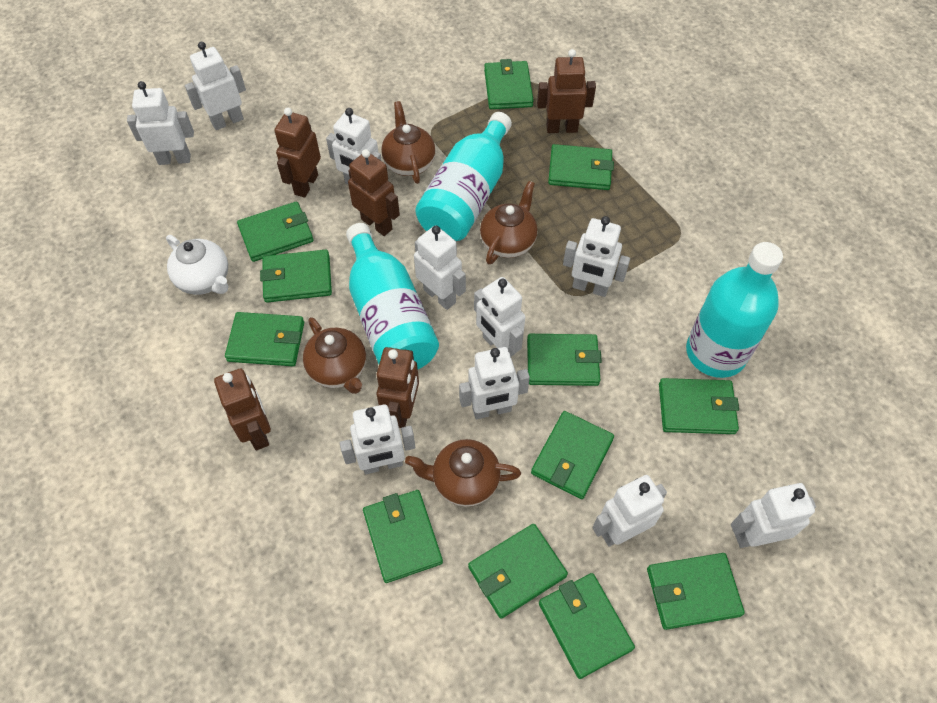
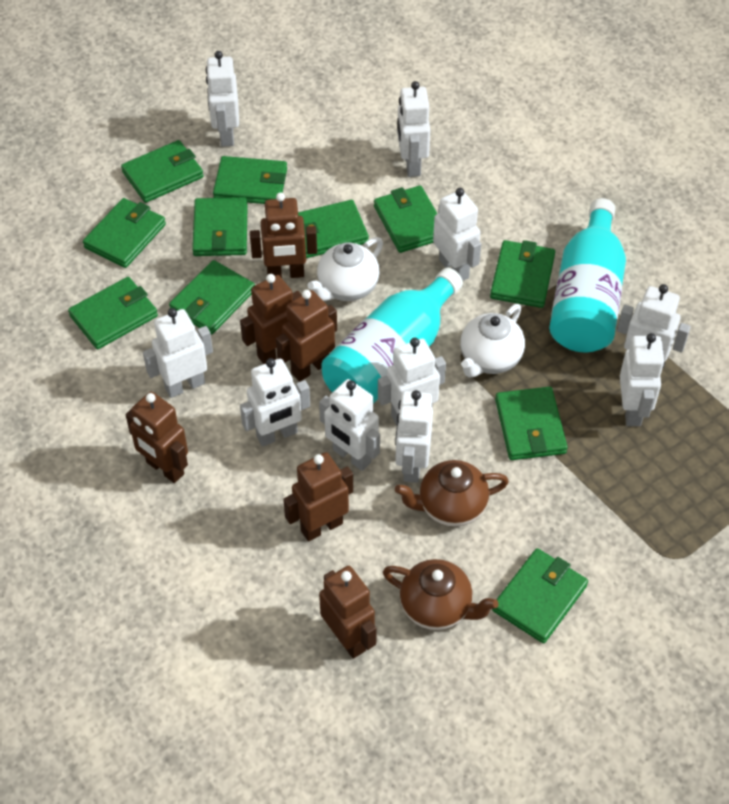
brown robot: 5 -> 6
brown teapot: 4 -> 2
green wallet: 12 -> 11
turquoise bottle: 3 -> 2
white teapot: 1 -> 2

